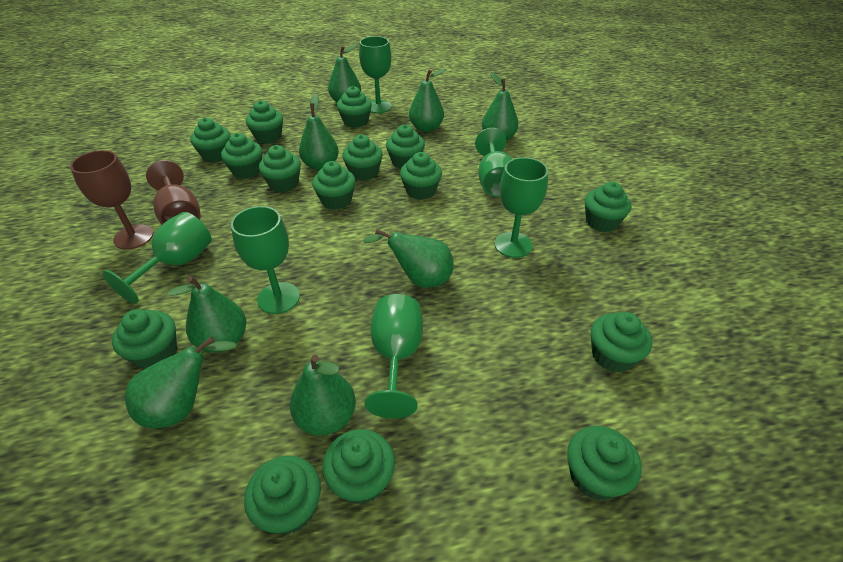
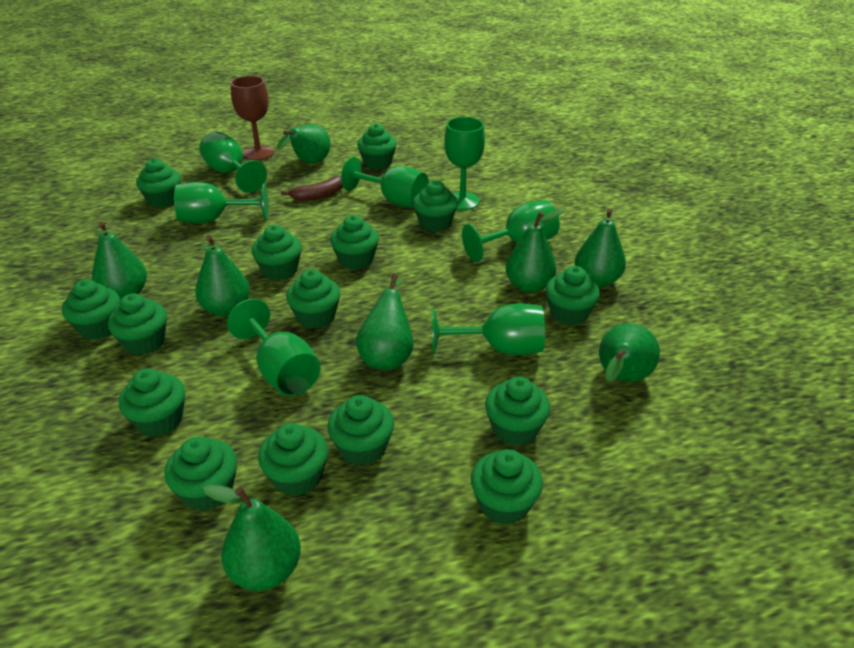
brown banana: 0 -> 1
brown goblet: 2 -> 1
green goblet: 6 -> 7

